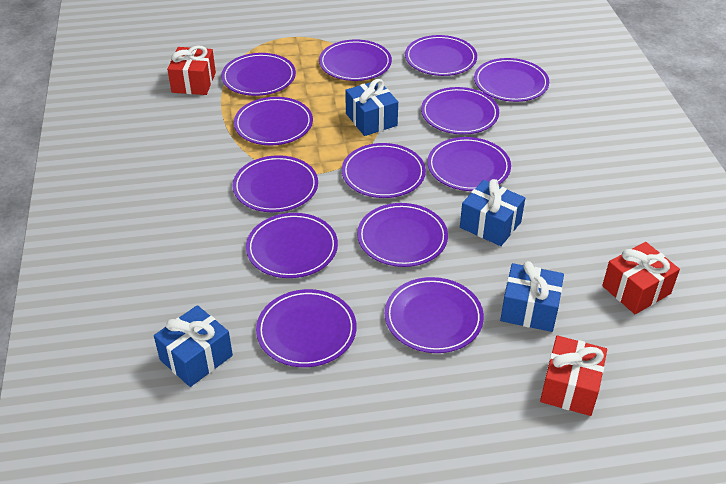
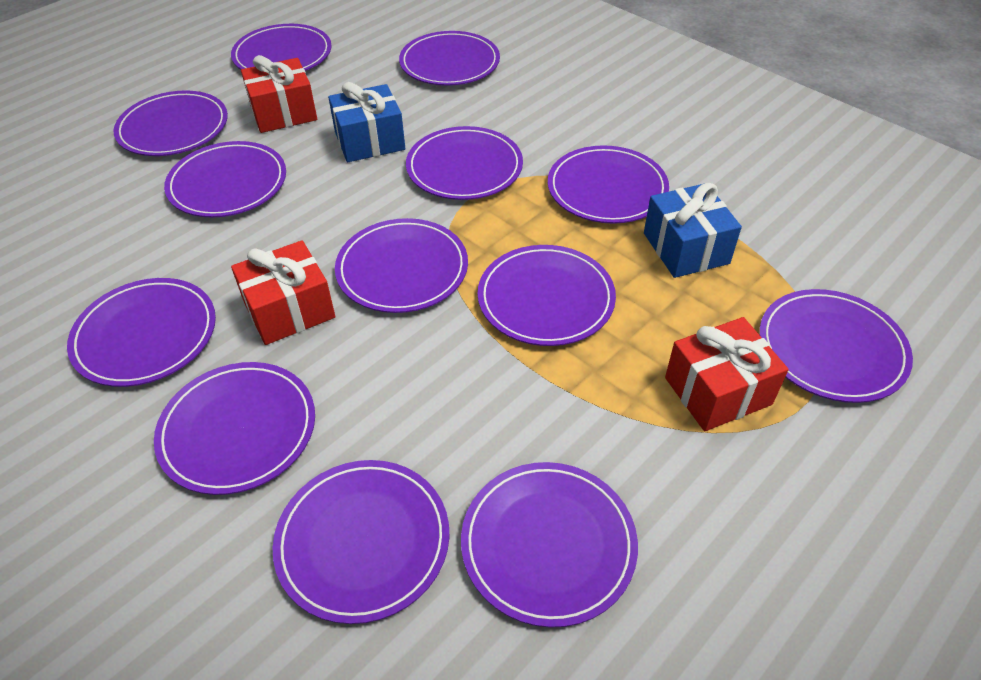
blue gift: 4 -> 2

